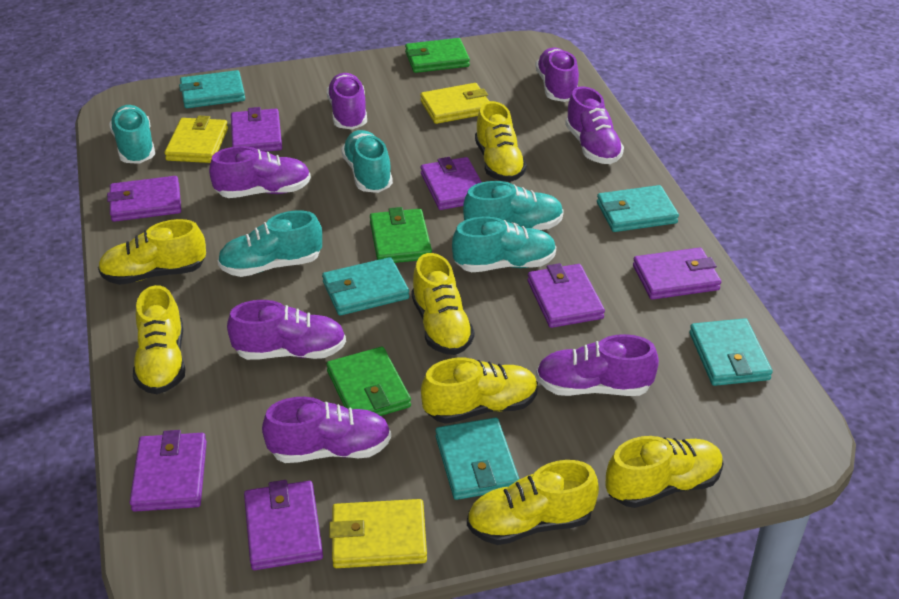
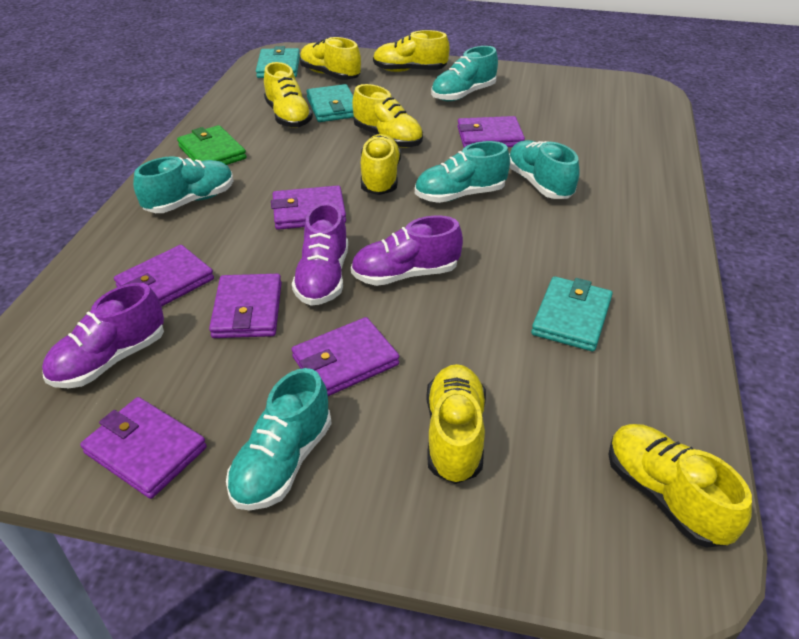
green wallet: 3 -> 1
purple shoe: 7 -> 3
purple wallet: 7 -> 6
turquoise wallet: 5 -> 3
yellow wallet: 3 -> 0

